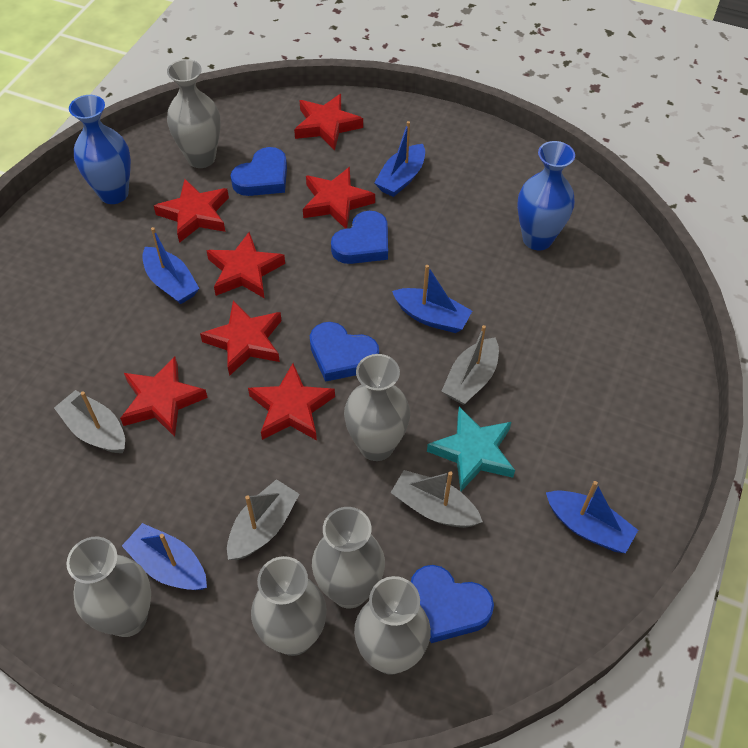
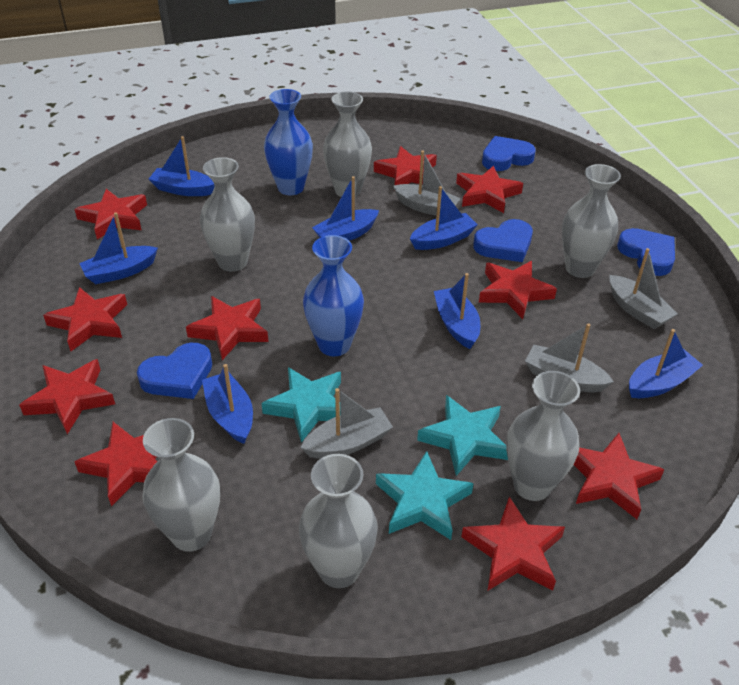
blue boat: 5 -> 7
red star: 7 -> 10
turquoise star: 1 -> 3

